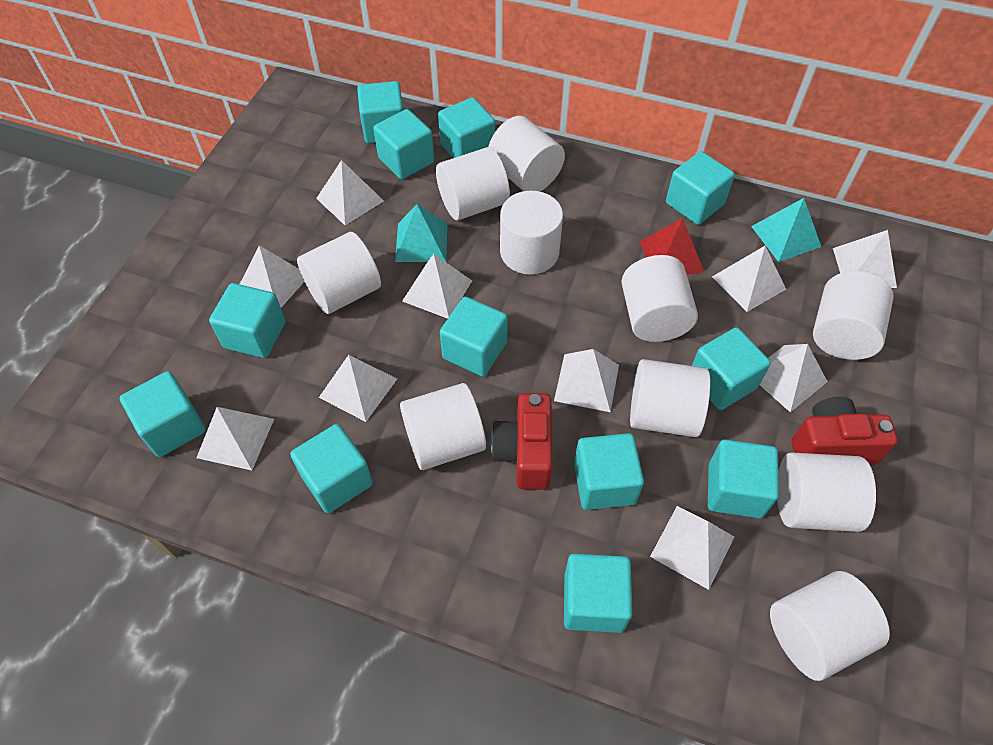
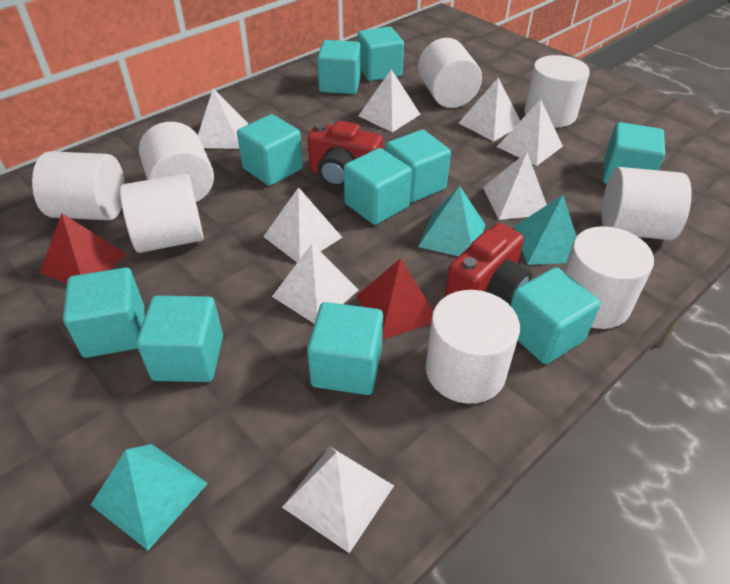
red pyramid: 1 -> 2
turquoise cube: 12 -> 10
turquoise pyramid: 2 -> 3
white cylinder: 10 -> 8
white pyramid: 10 -> 8

